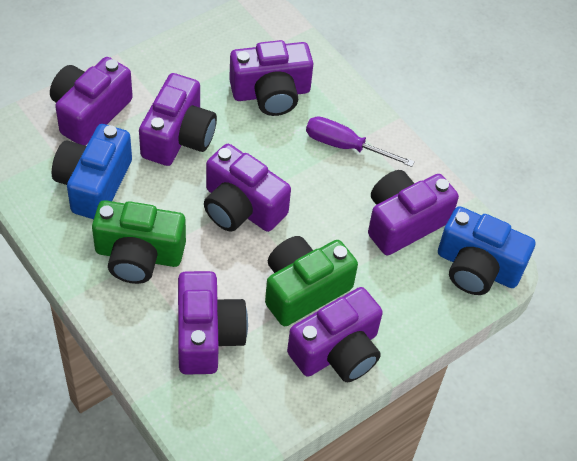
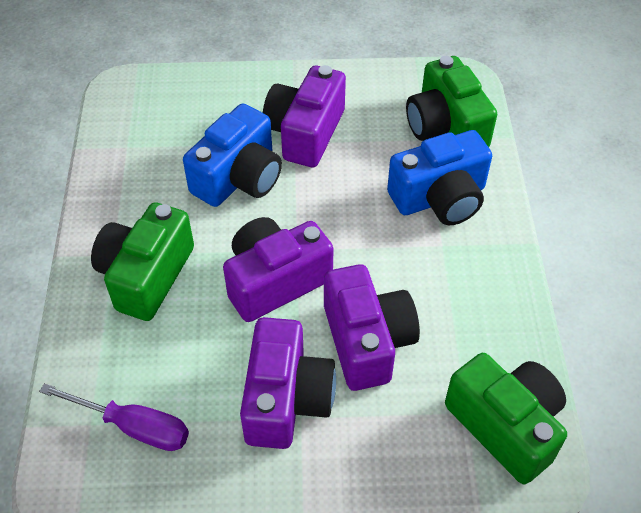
green camera: 2 -> 3
purple camera: 7 -> 4

